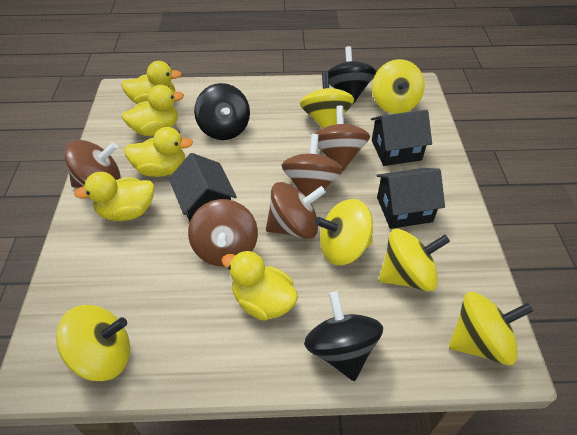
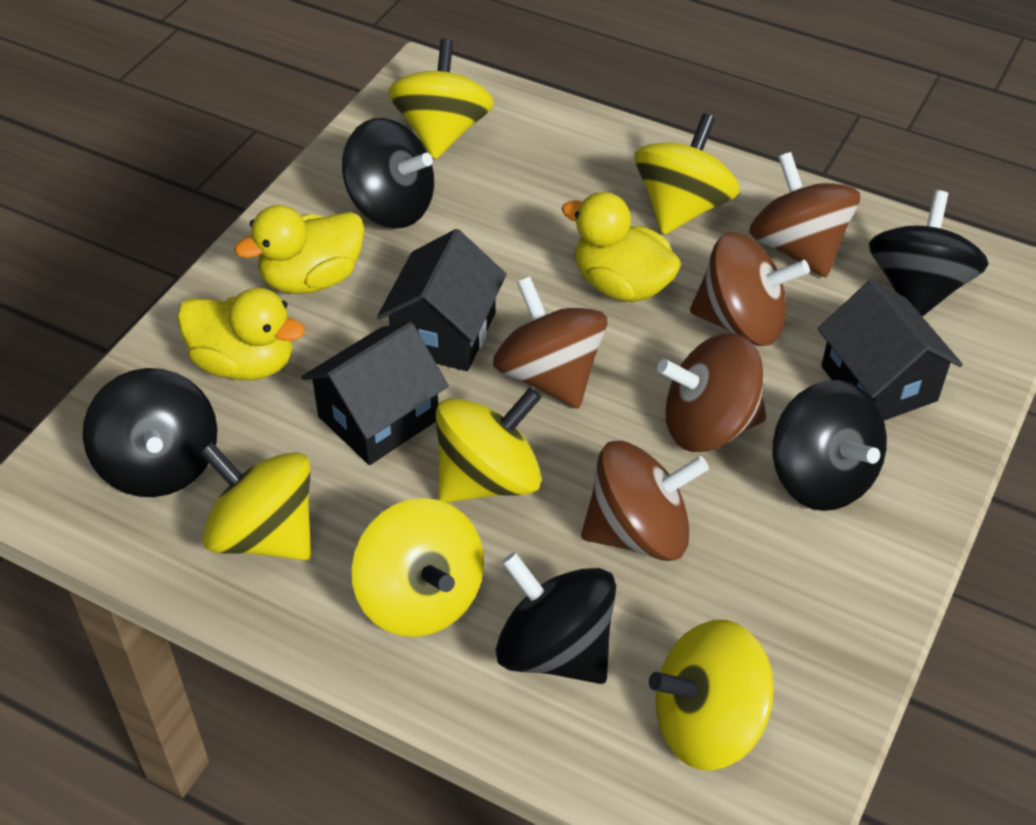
black spinning top: 3 -> 5
yellow duck: 5 -> 3

